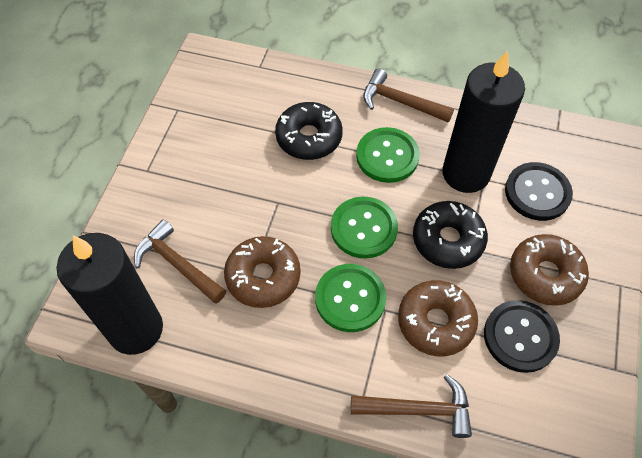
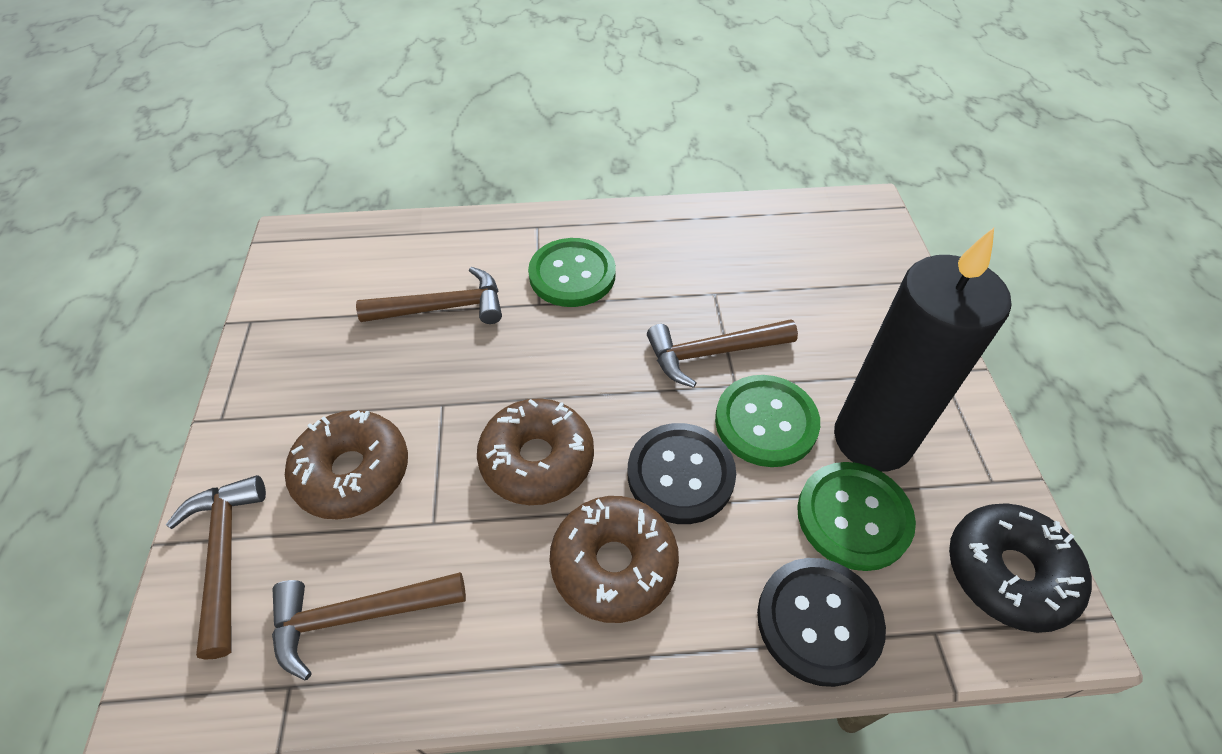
black candle: 2 -> 1
black donut: 2 -> 1
brown hammer: 3 -> 4

